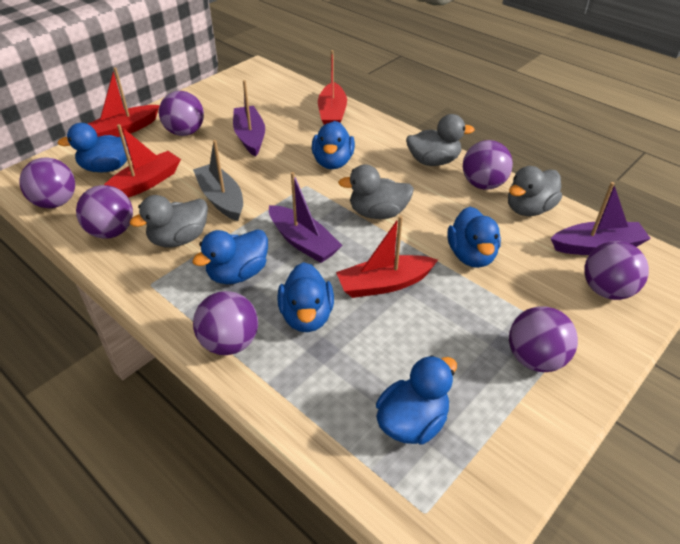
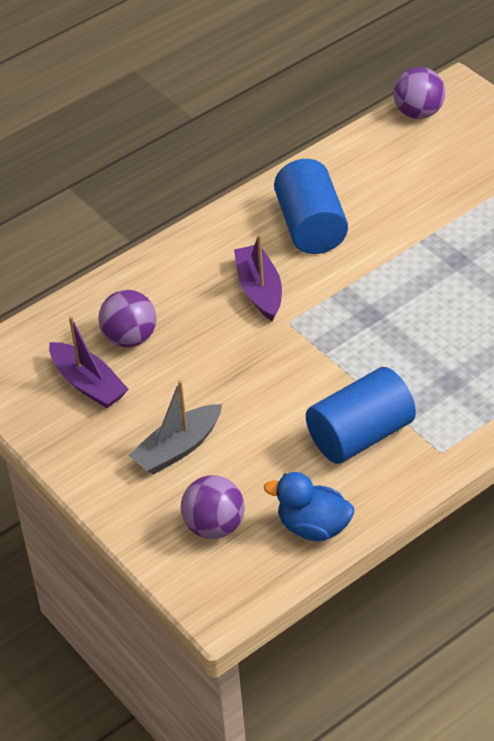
blue cylinder: 0 -> 2
blue duck: 6 -> 1
grey duck: 4 -> 0
purple ball: 7 -> 3
purple boat: 3 -> 2
red boat: 4 -> 0

